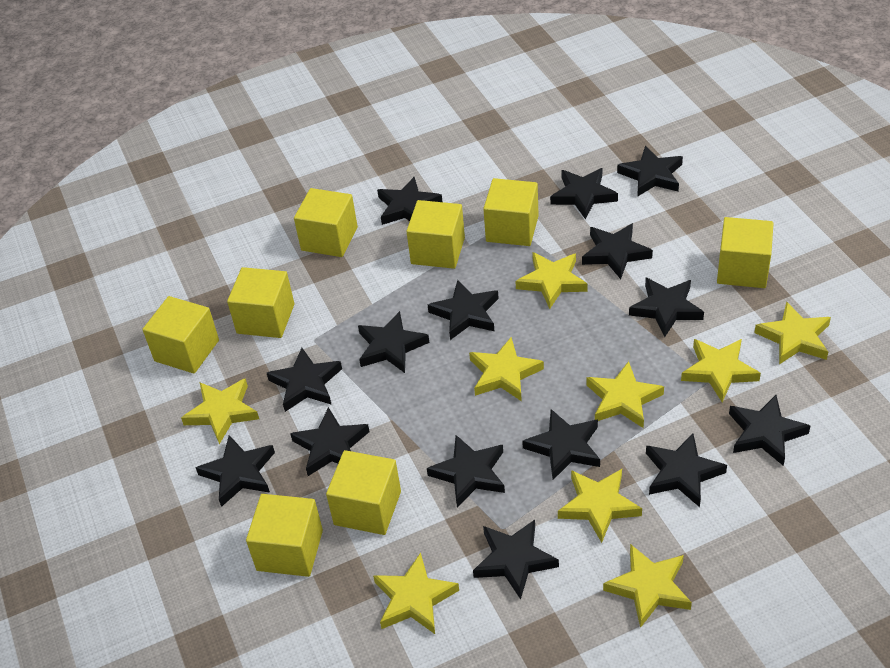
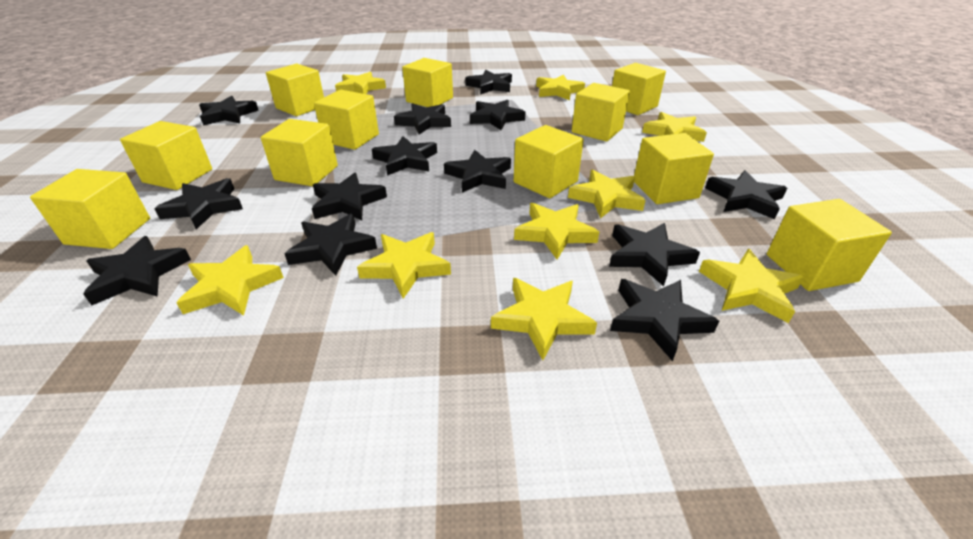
black star: 15 -> 13
yellow cube: 8 -> 11

